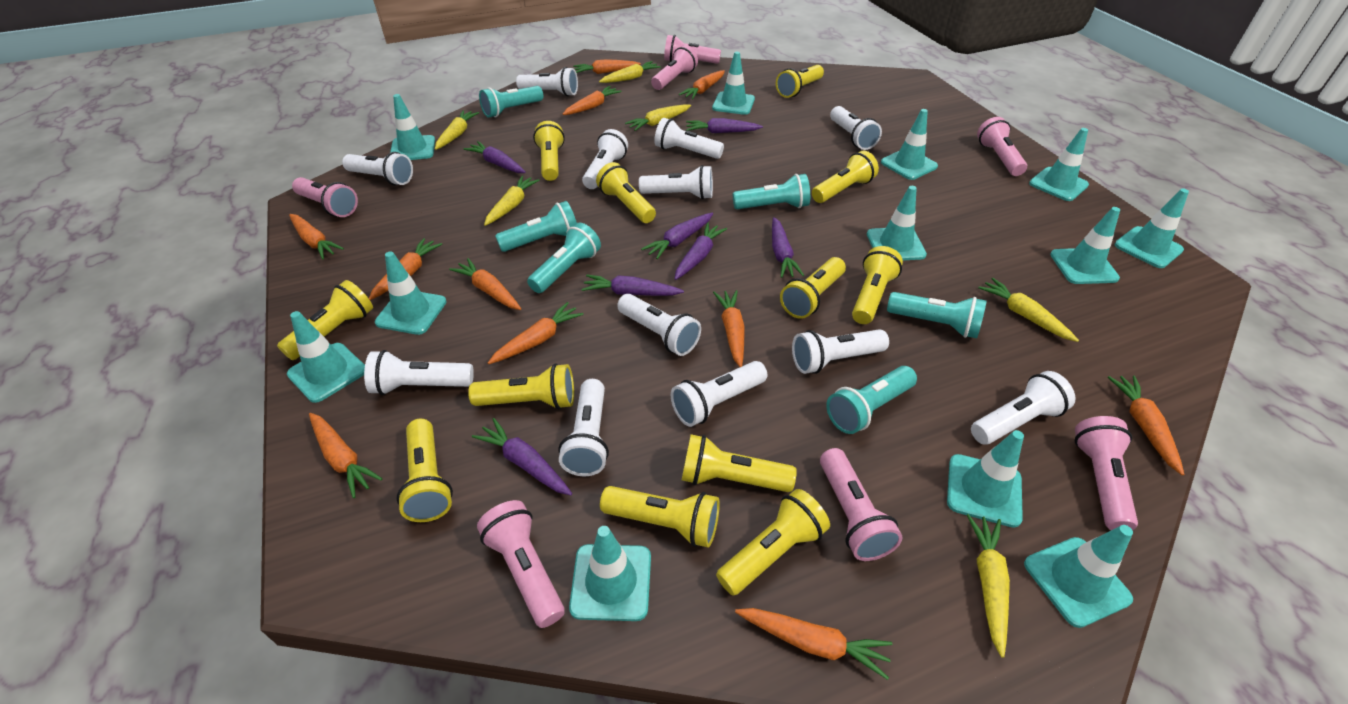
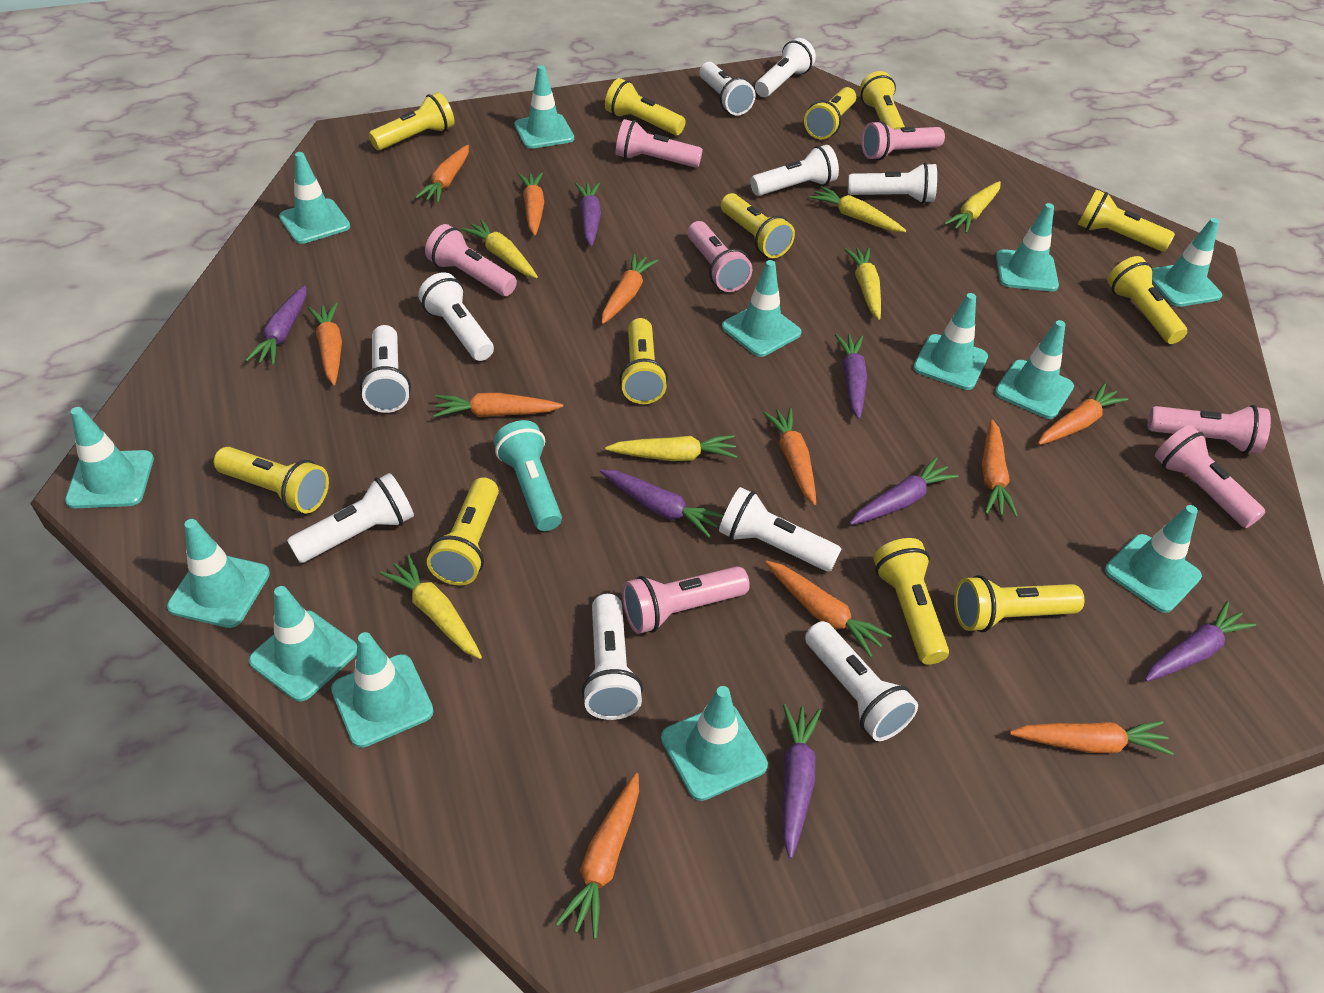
turquoise flashlight: 6 -> 1
turquoise traffic cone: 12 -> 13
white flashlight: 12 -> 10

